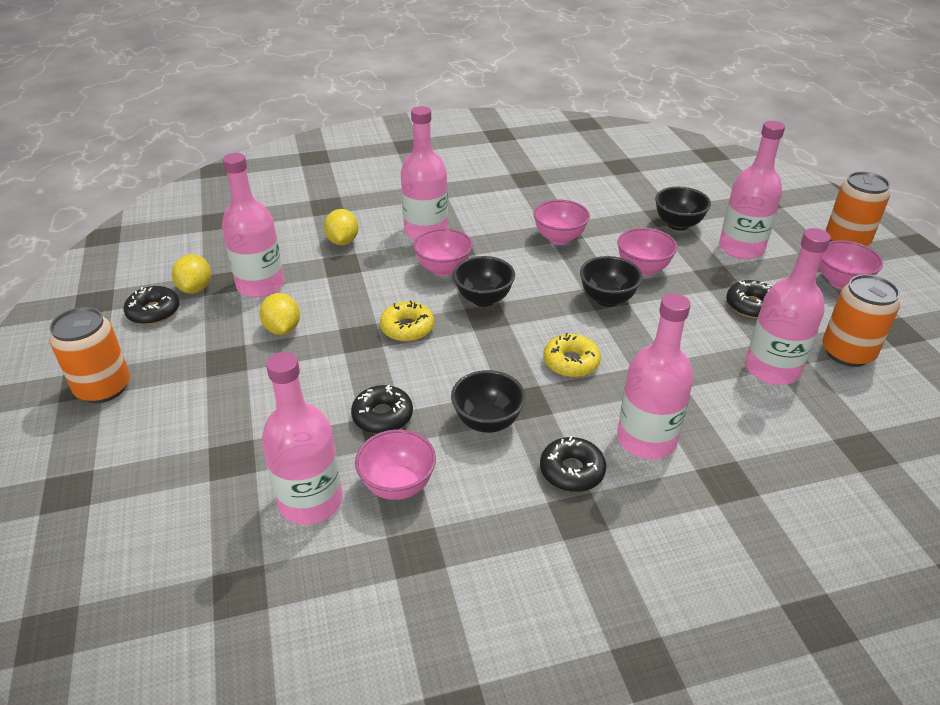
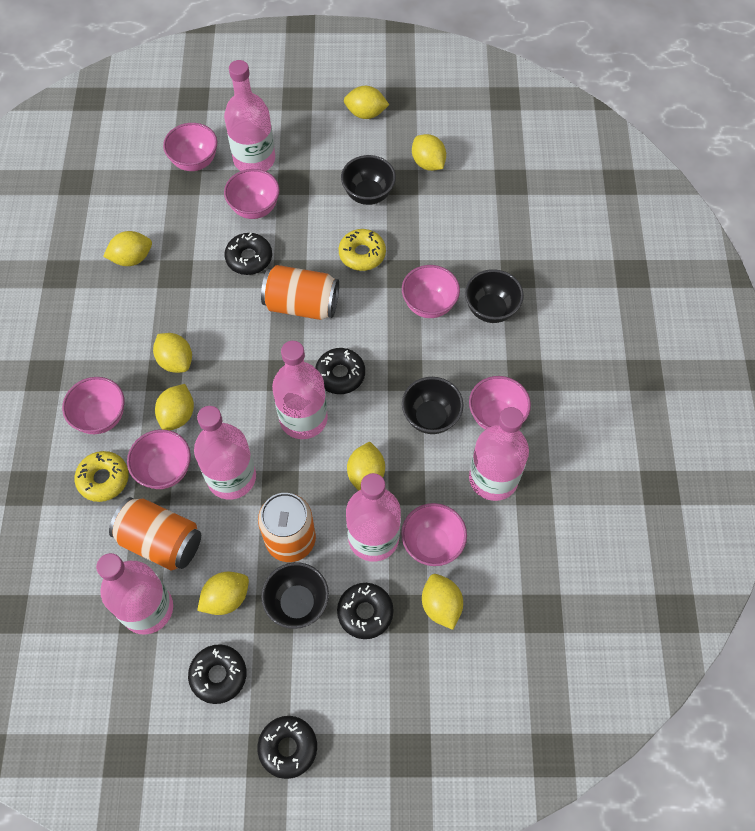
black donut: 4 -> 5
pink bowl: 5 -> 7
yellow lemon: 3 -> 8

